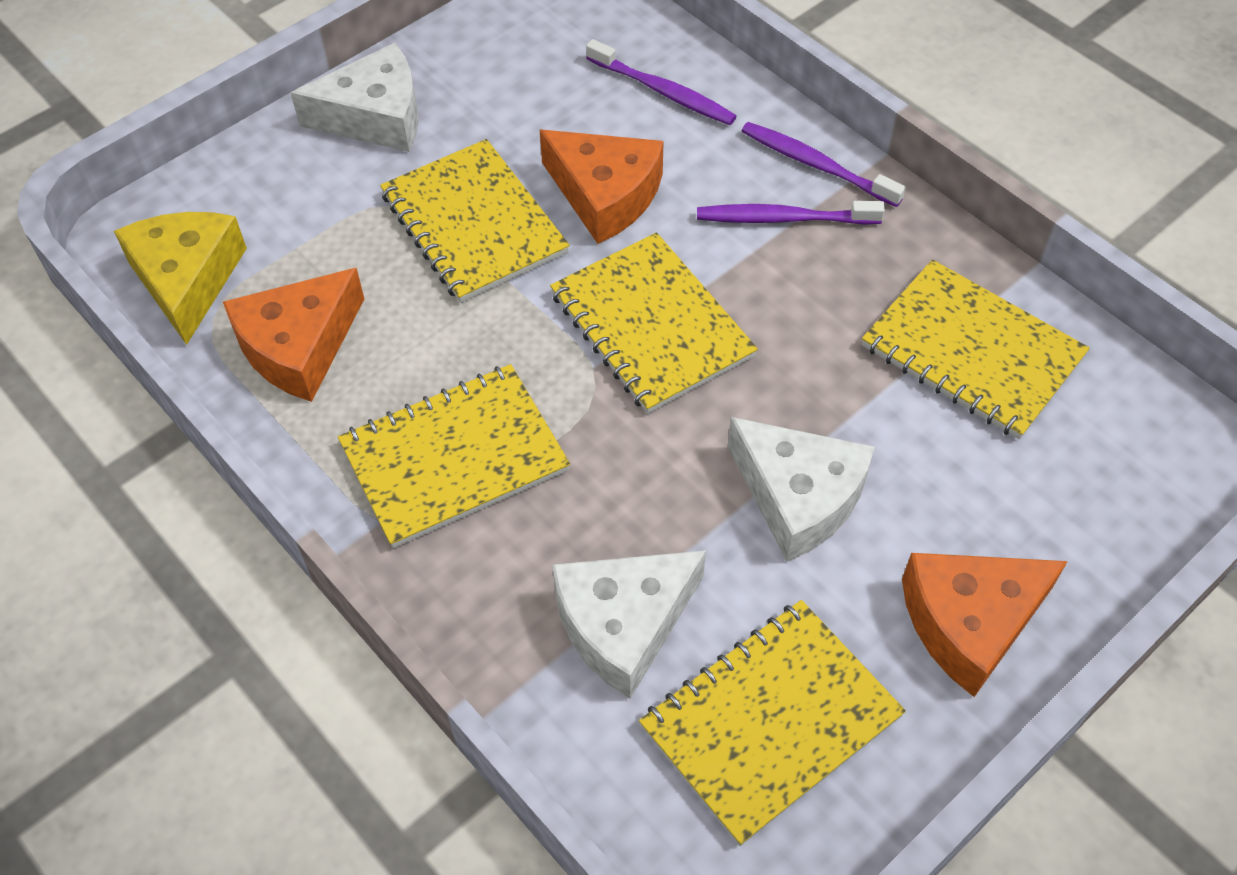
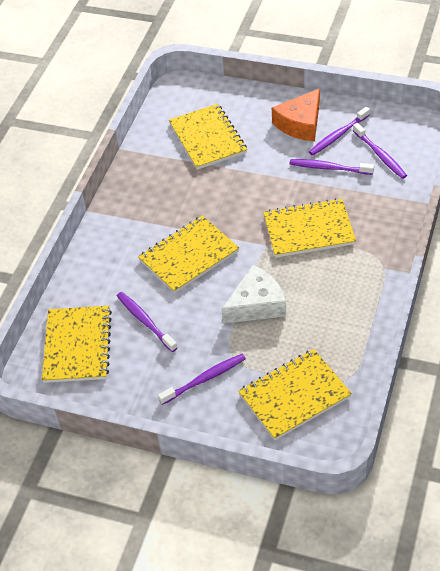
orange cheese: 3 -> 1
purple toothbrush: 3 -> 5
white cheese: 3 -> 1
yellow cheese: 1 -> 0

